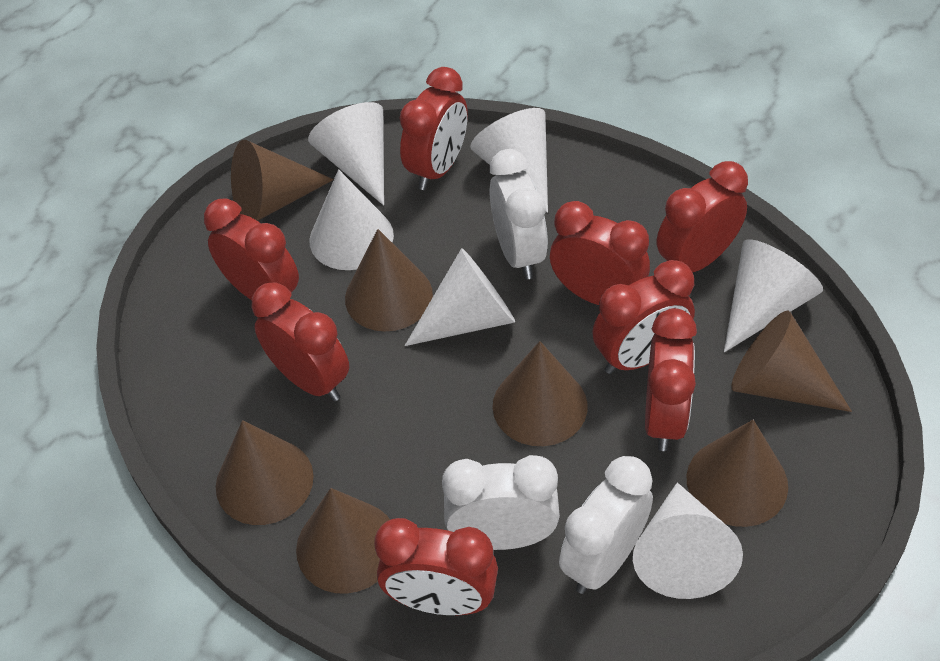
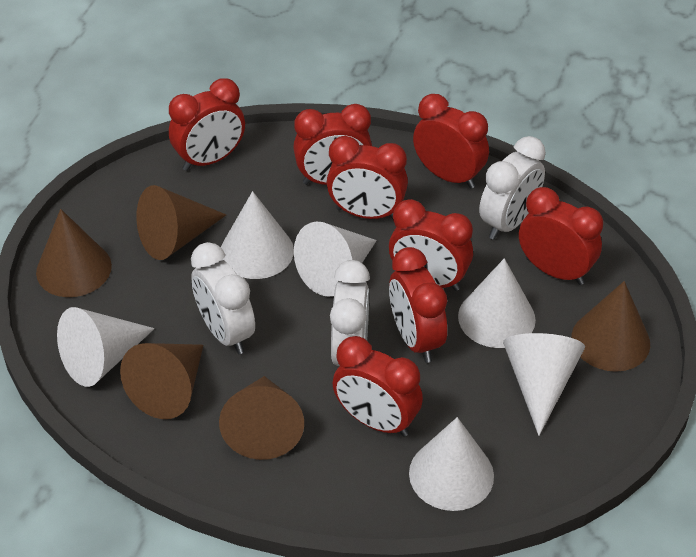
brown cone: 7 -> 5

